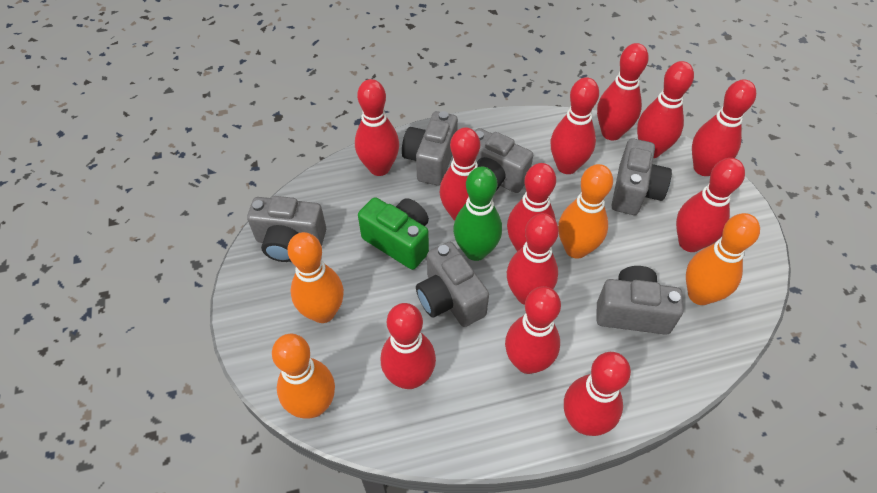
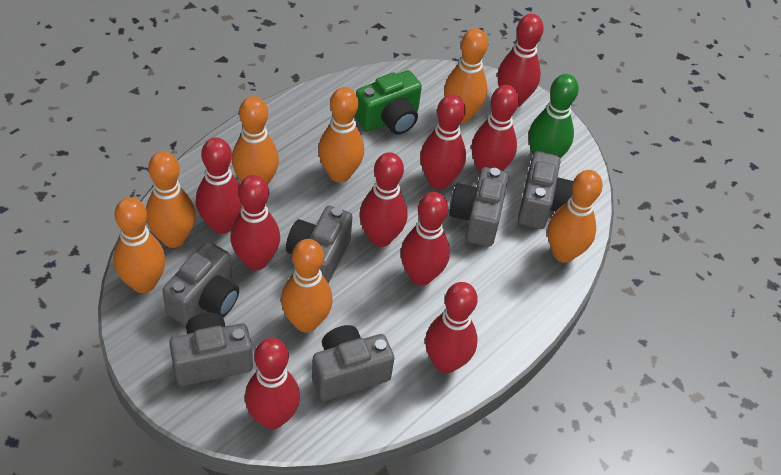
orange bowling pin: 4 -> 7
red bowling pin: 12 -> 9

